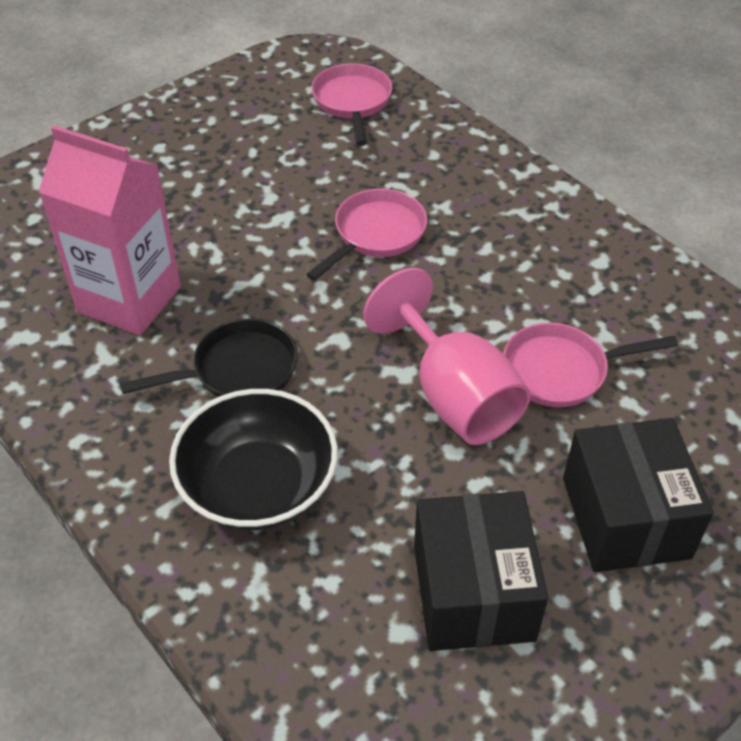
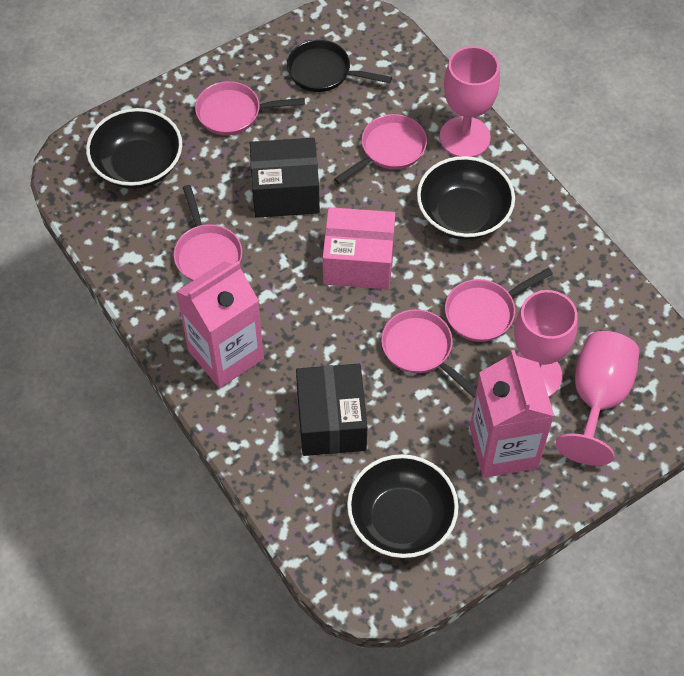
black bowl: 1 -> 3
pink box: 0 -> 1
pink carton: 1 -> 2
pink goblet: 1 -> 3
pink pan: 3 -> 5

